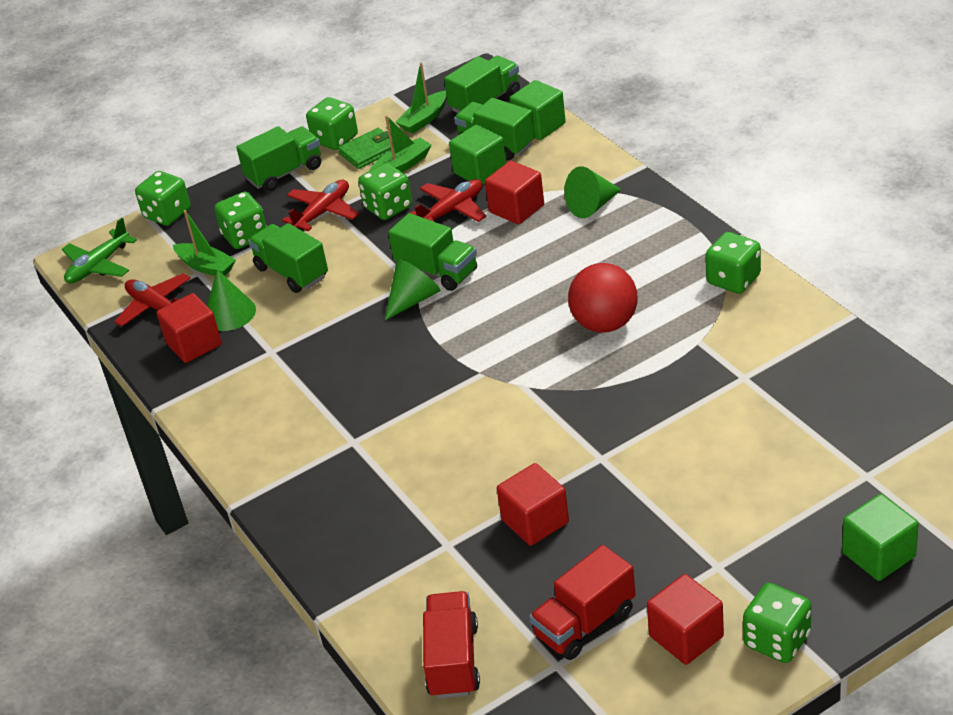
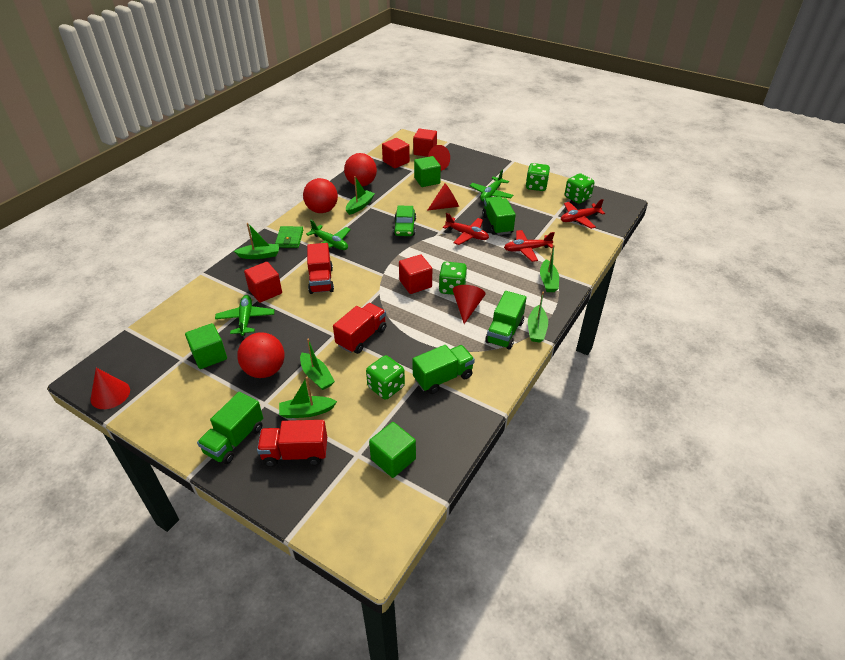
green boat: 3 -> 6
green car: 0 -> 1
green cone: 3 -> 0
green dice: 6 -> 4
green plane: 1 -> 3
green truck: 5 -> 4
red ball: 1 -> 3
red cone: 0 -> 4
red truck: 2 -> 3

